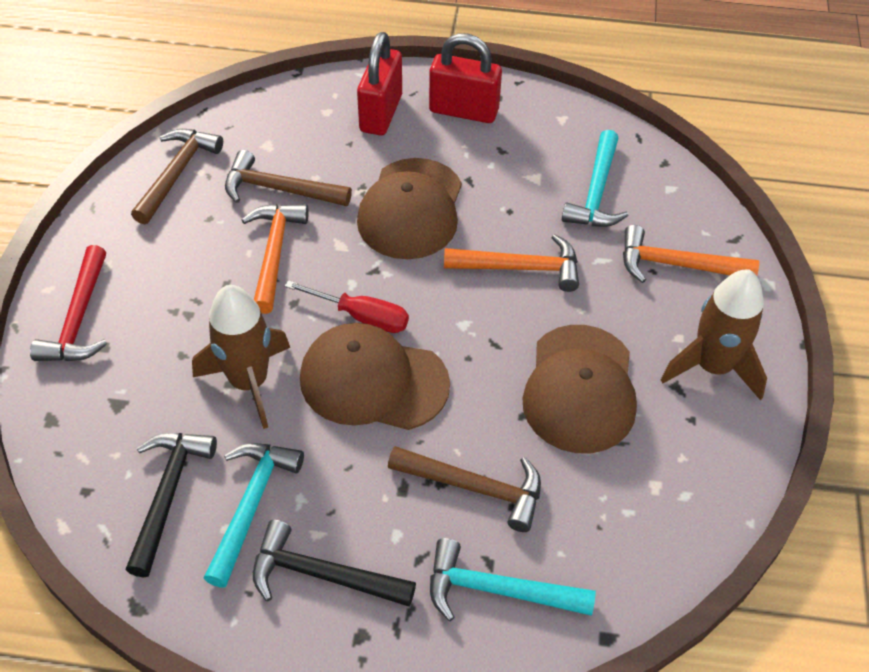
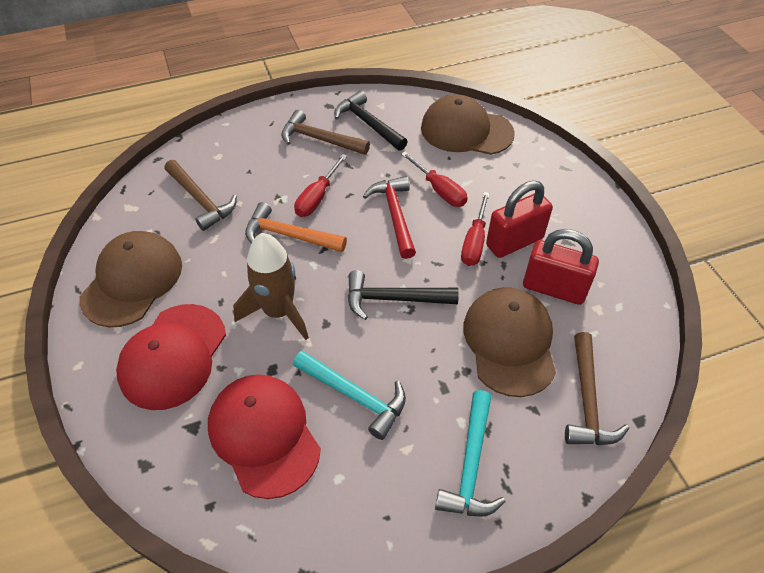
brown rocket: 2 -> 1
orange hammer: 3 -> 1
red cap: 0 -> 2
red screwdriver: 1 -> 3
turquoise hammer: 3 -> 2

